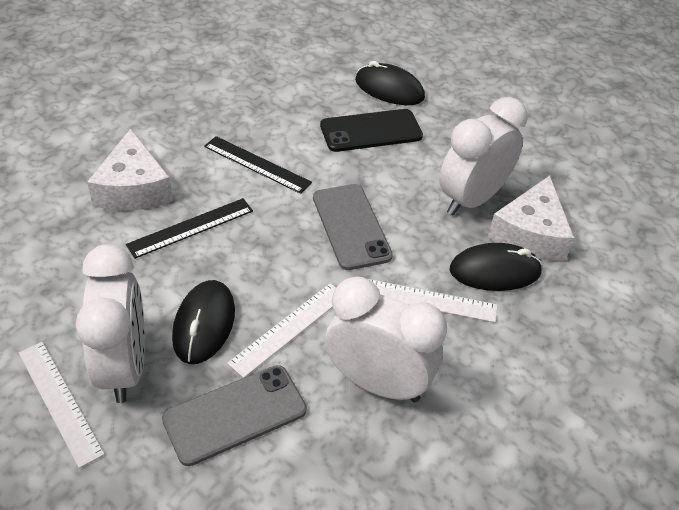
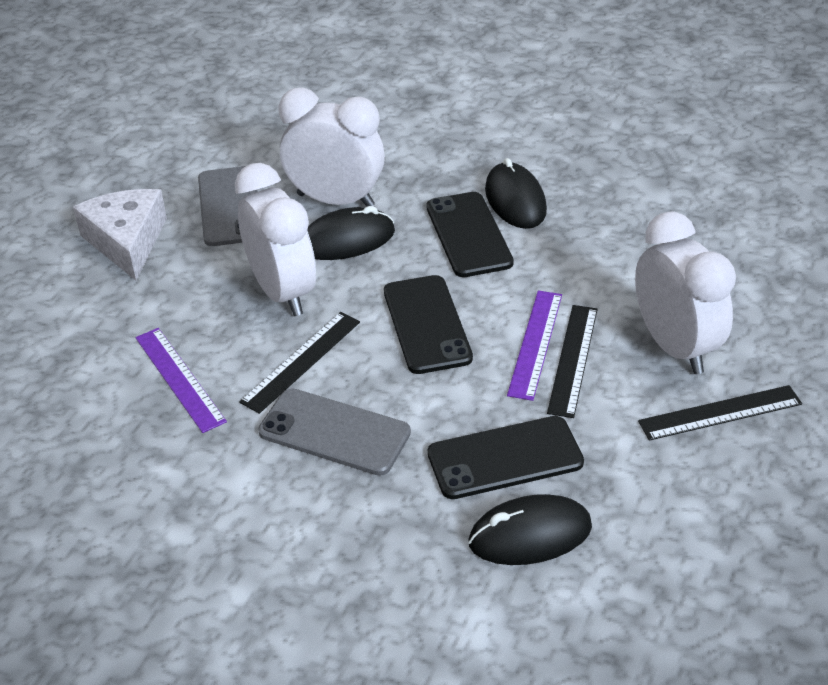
black phone: 1 -> 3
black ruler: 2 -> 3
purple ruler: 0 -> 2
white cheese: 2 -> 1
white ruler: 3 -> 0

